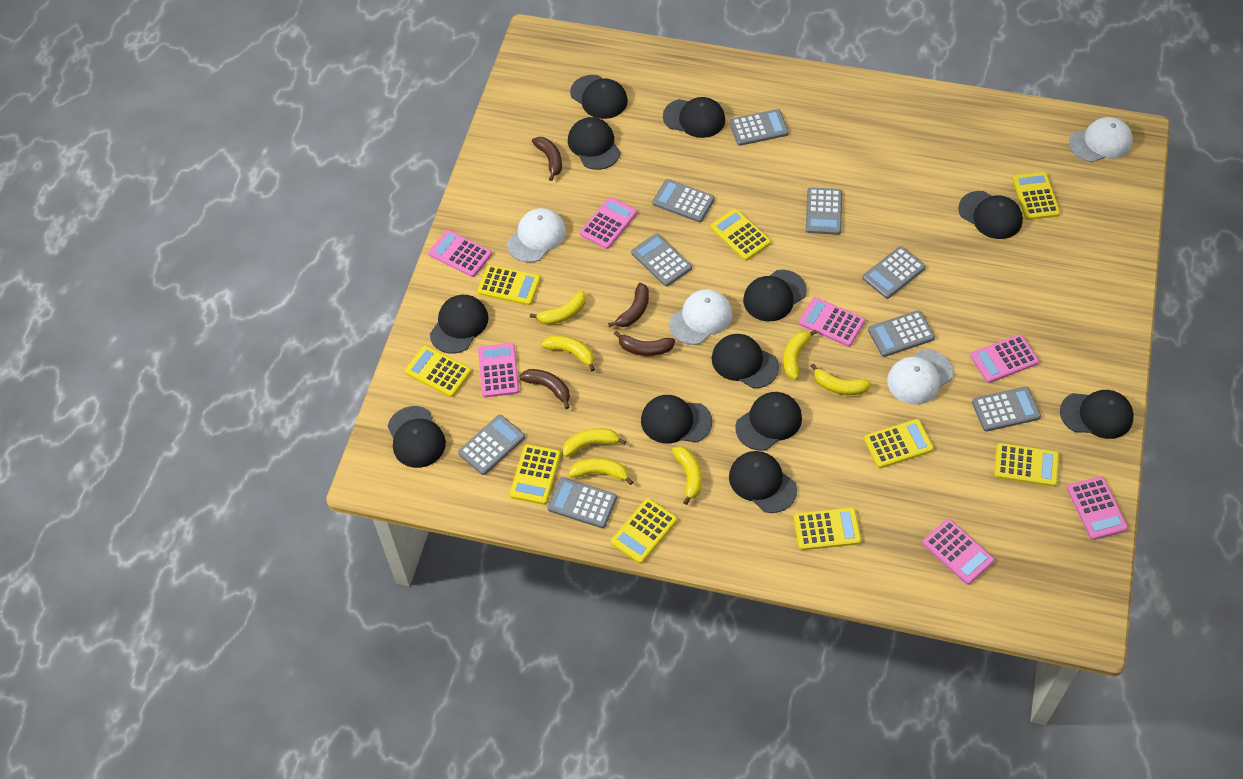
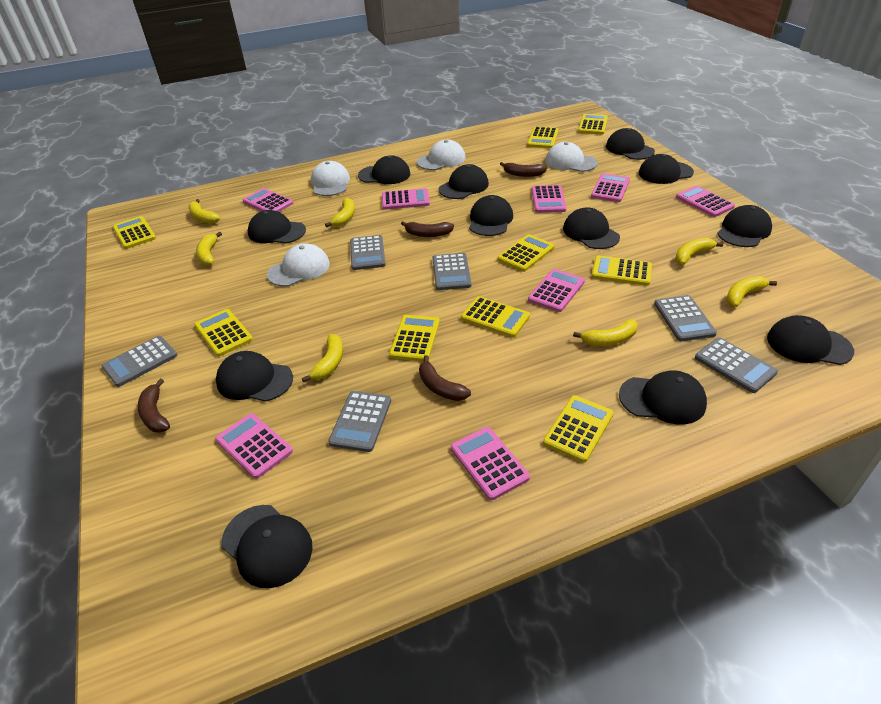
grey calculator: 9 -> 6
pink calculator: 7 -> 8

